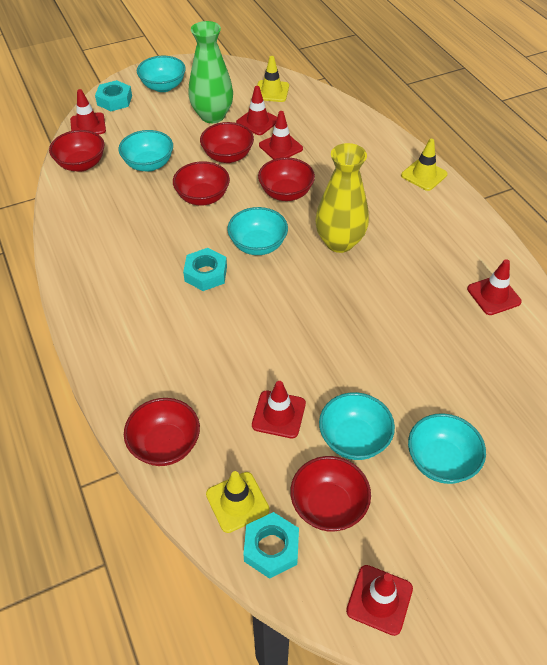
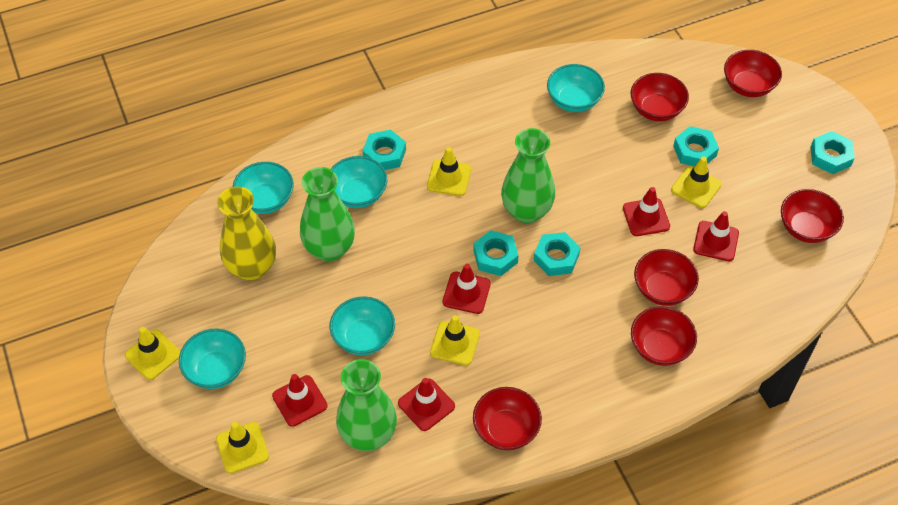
green vase: 1 -> 3
red traffic cone: 6 -> 5
turquoise nut: 3 -> 5
yellow traffic cone: 3 -> 5

